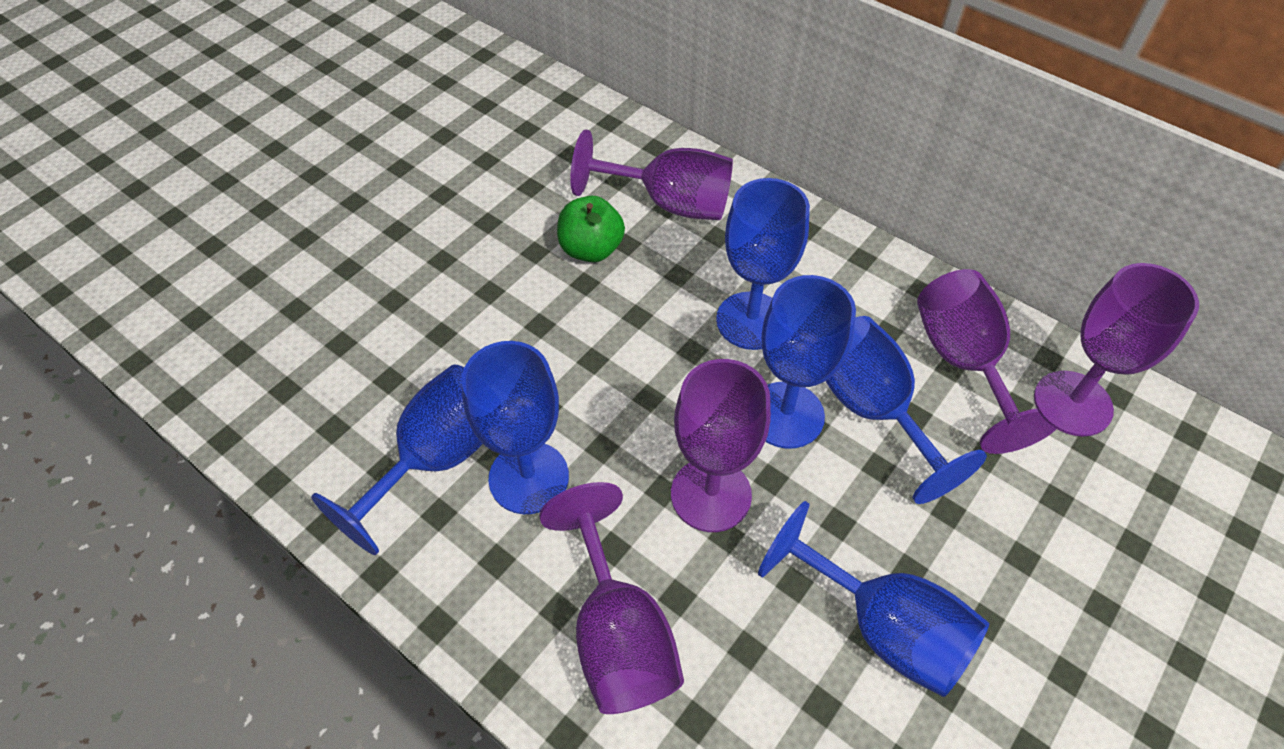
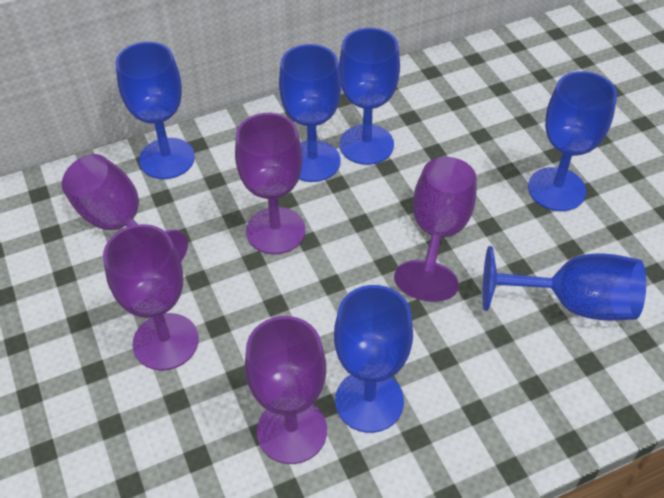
green apple: 1 -> 0

